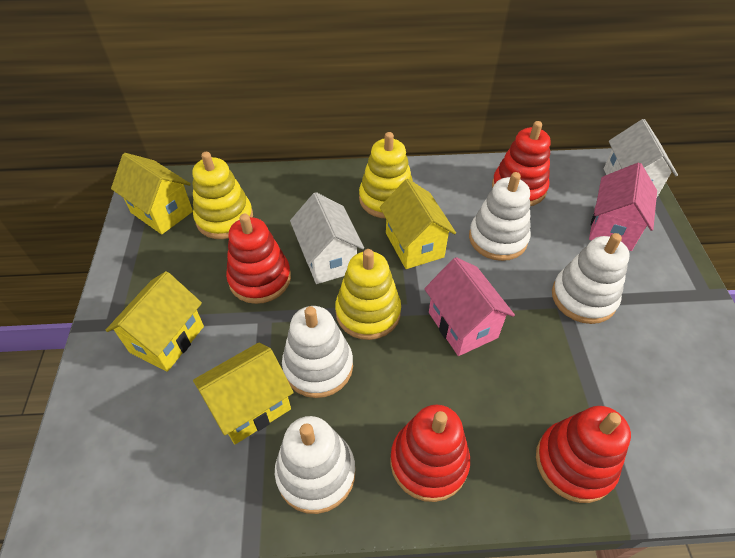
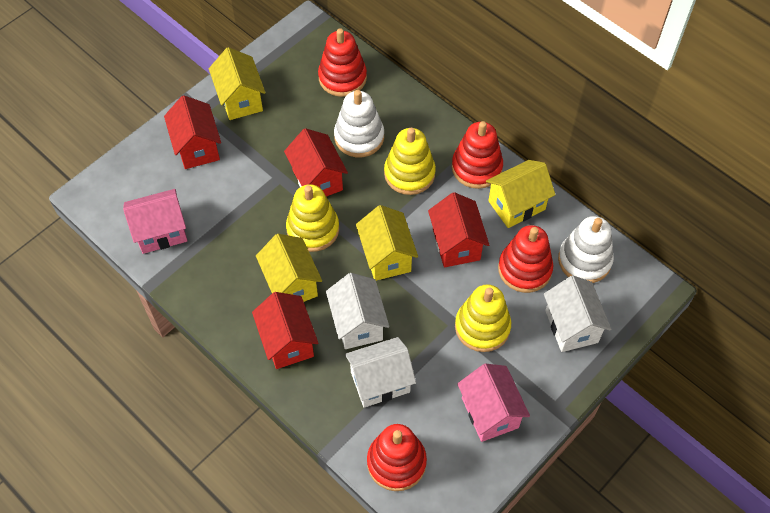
red house: 0 -> 4
white house: 2 -> 3
white stacking toy: 4 -> 2

